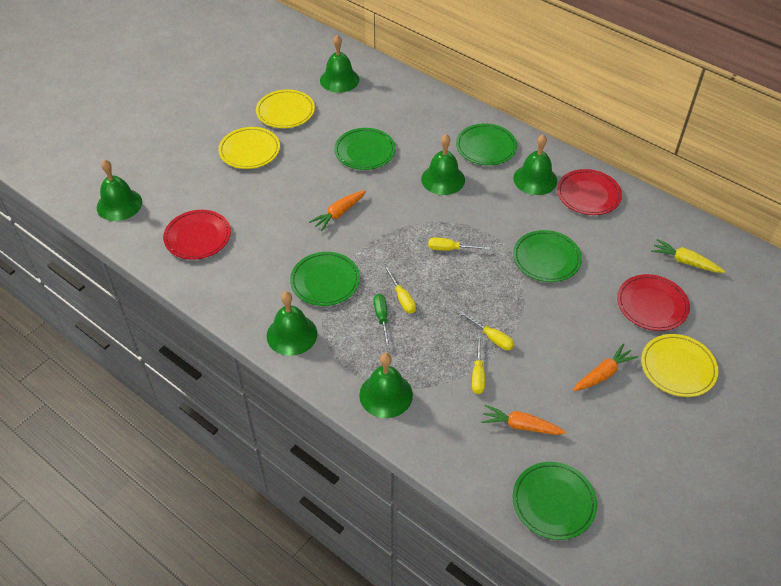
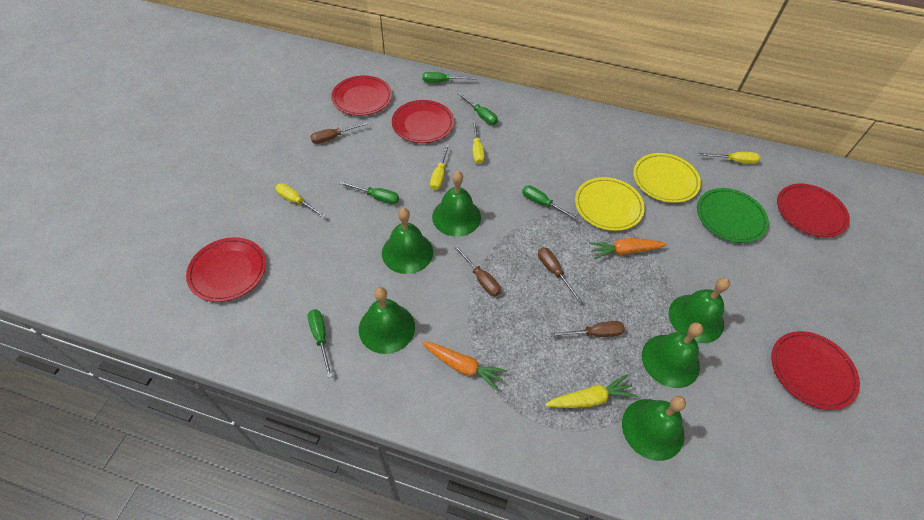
brown screwdriver: 0 -> 4
green plate: 5 -> 1
green screwdriver: 1 -> 5
orange carrot: 3 -> 2
red plate: 3 -> 5
yellow plate: 3 -> 2

